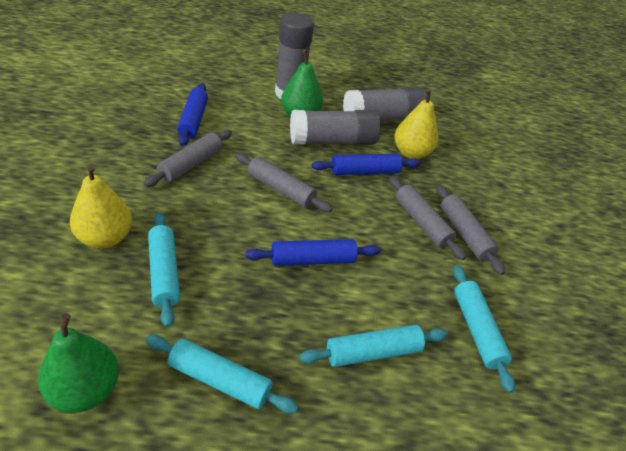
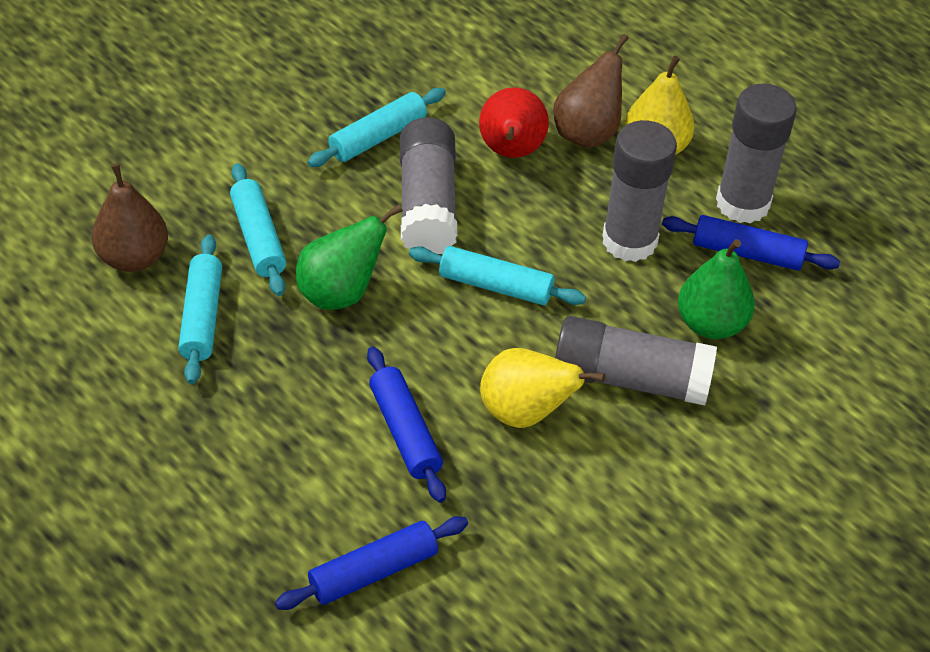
brown pear: 0 -> 2
grey glue stick: 3 -> 4
grey rolling pin: 4 -> 0
red pear: 0 -> 1

